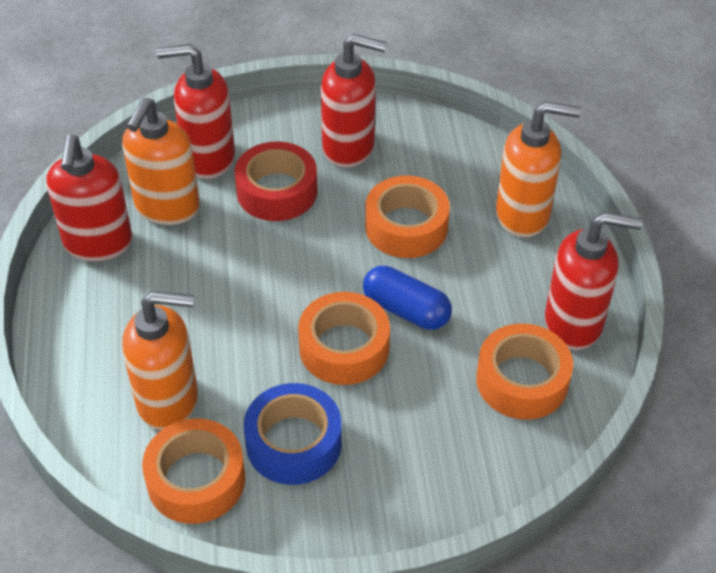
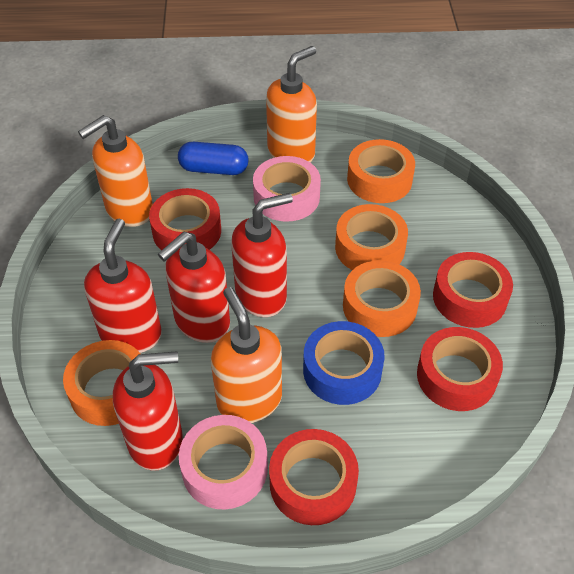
pink tape: 0 -> 2
red tape: 1 -> 4

